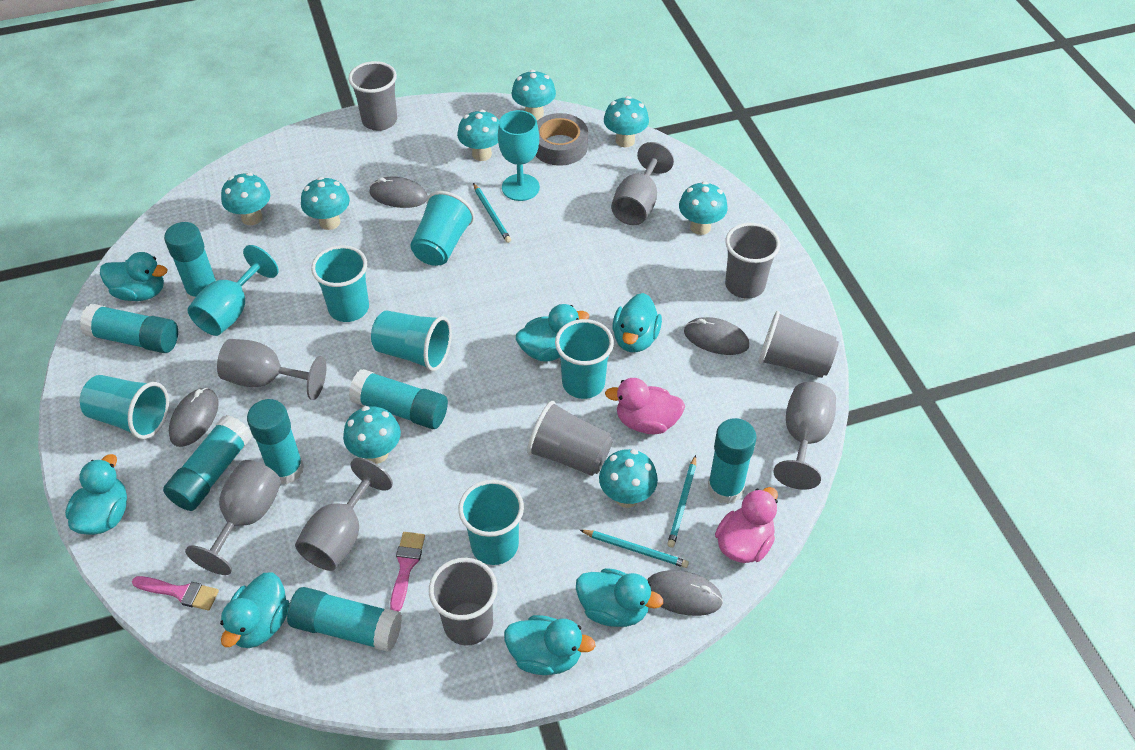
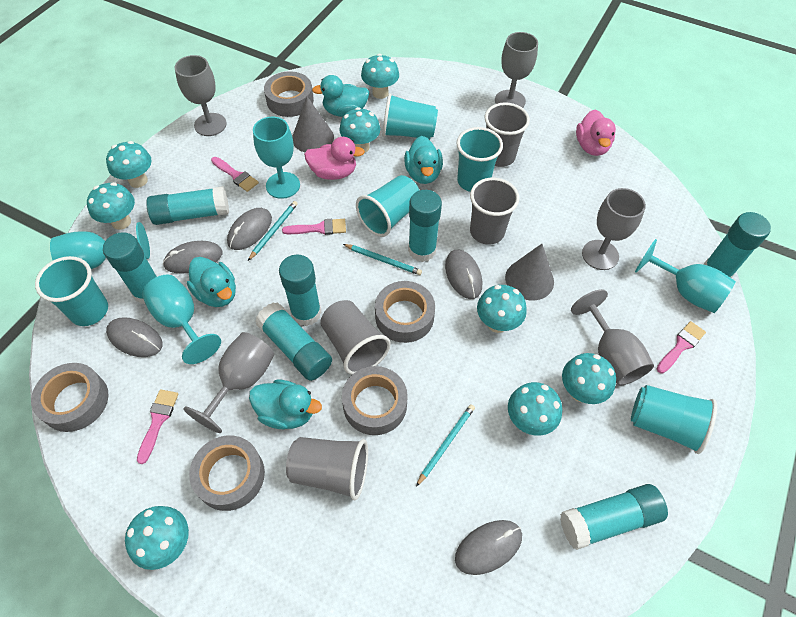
grey cone: 0 -> 2
grey cup: 5 -> 4
grey mouse: 4 -> 5
grey tape: 1 -> 5
pink brush: 2 -> 4
turquoise cup: 6 -> 5
turquoise duck: 7 -> 4
turquoise goblet: 2 -> 4

